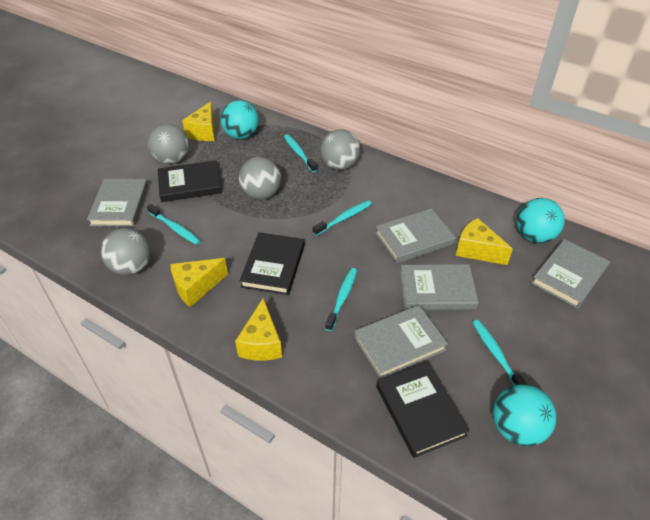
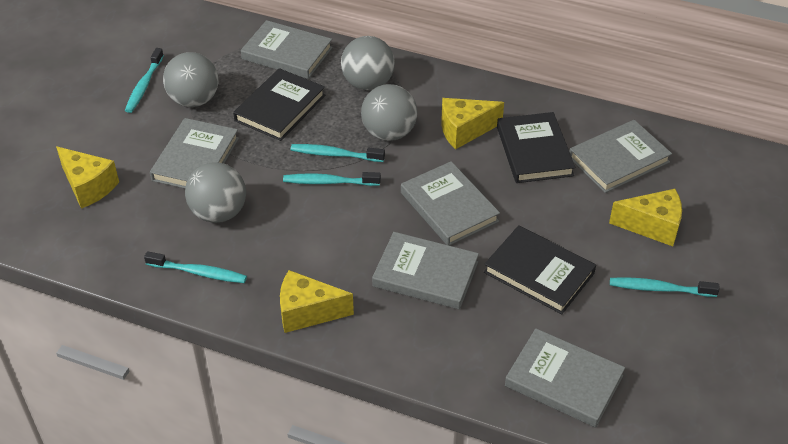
grey book: 5 -> 6
turquoise ball: 3 -> 0

